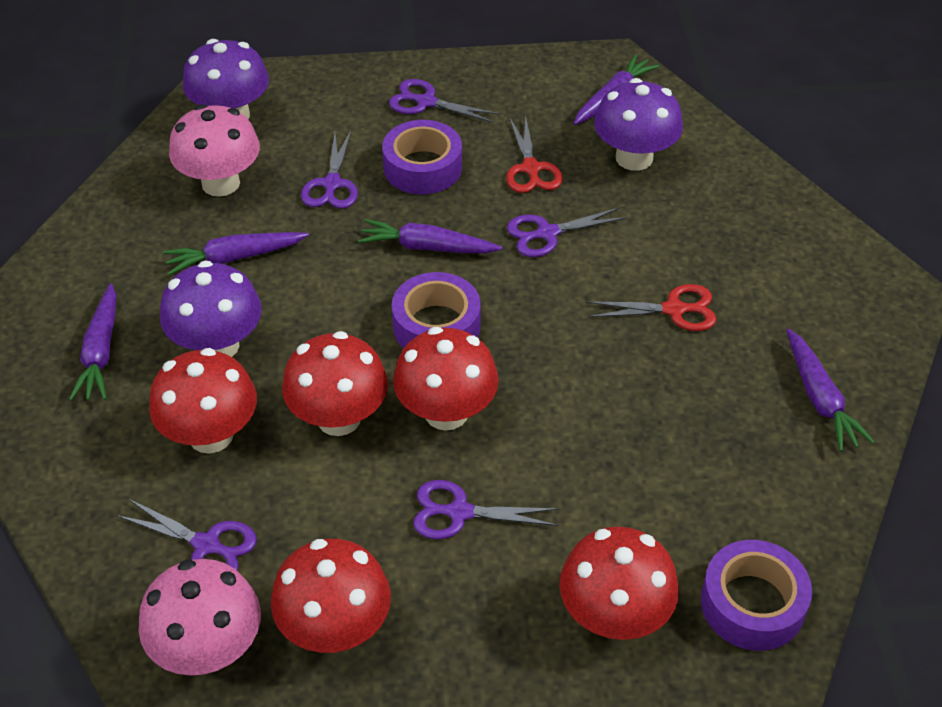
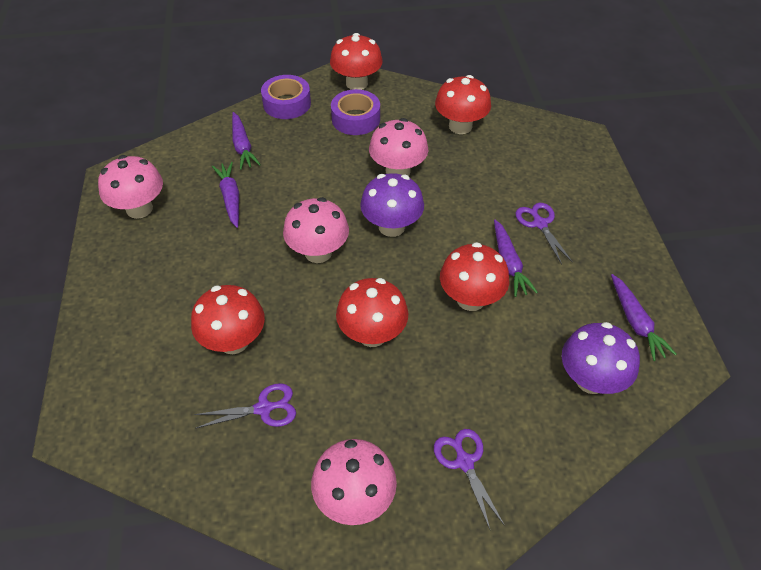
pink mushroom: 2 -> 4
purple carrot: 5 -> 4
purple mushroom: 3 -> 2
purple scissors: 5 -> 3
purple tape: 3 -> 2
red scissors: 2 -> 0

